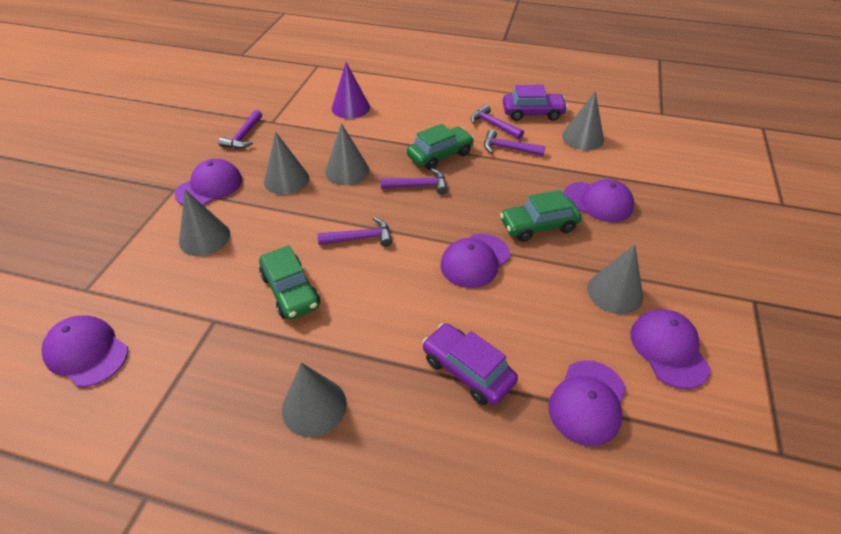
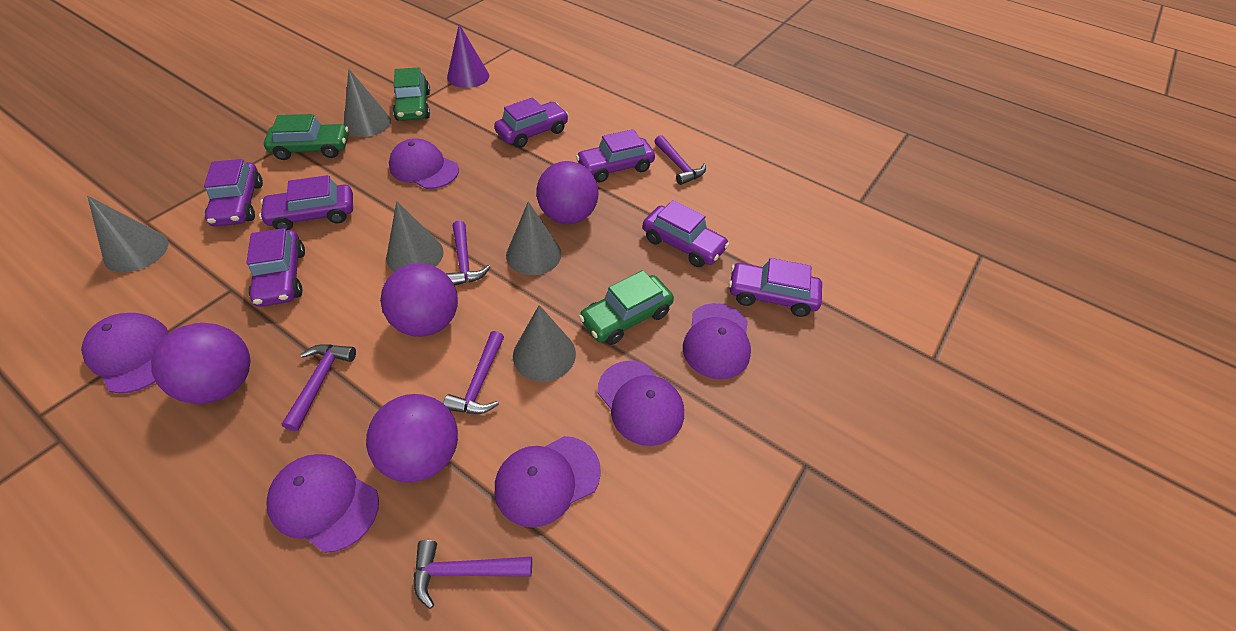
grey cone: 6 -> 5
purple ball: 0 -> 4
purple car: 2 -> 7

